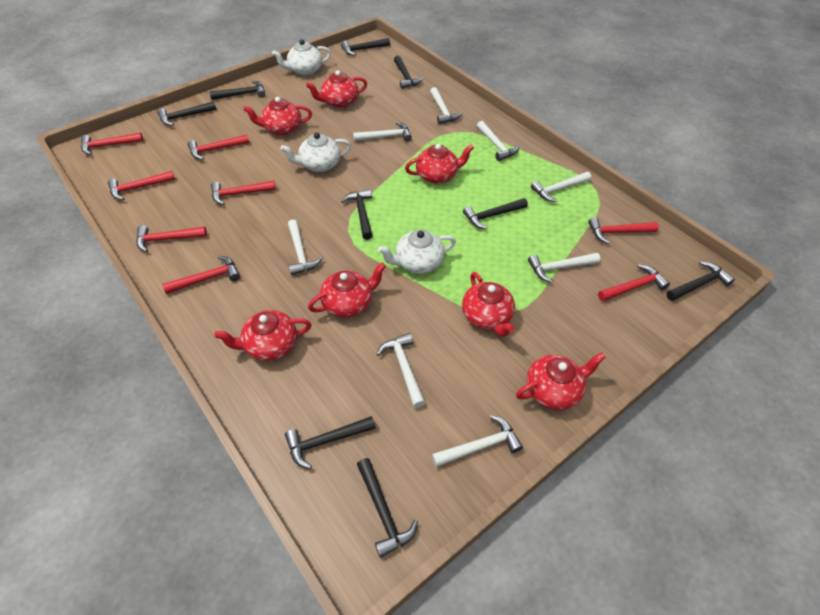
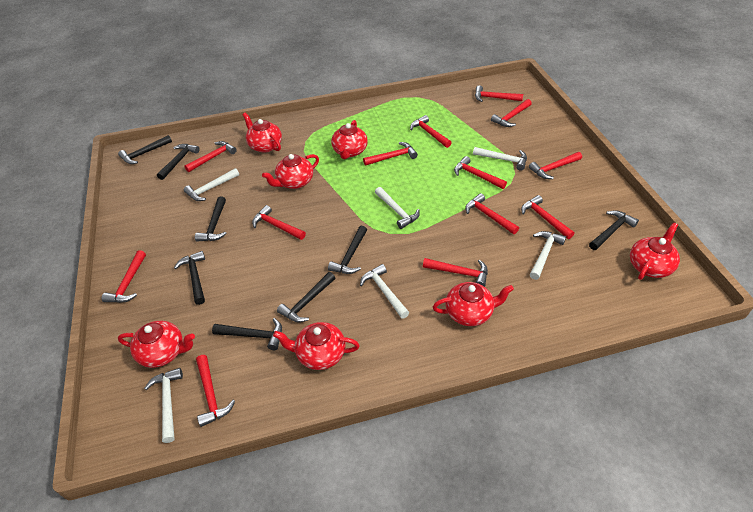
black hammer: 9 -> 8
red hammer: 8 -> 13
white hammer: 8 -> 6
white teapot: 3 -> 0

